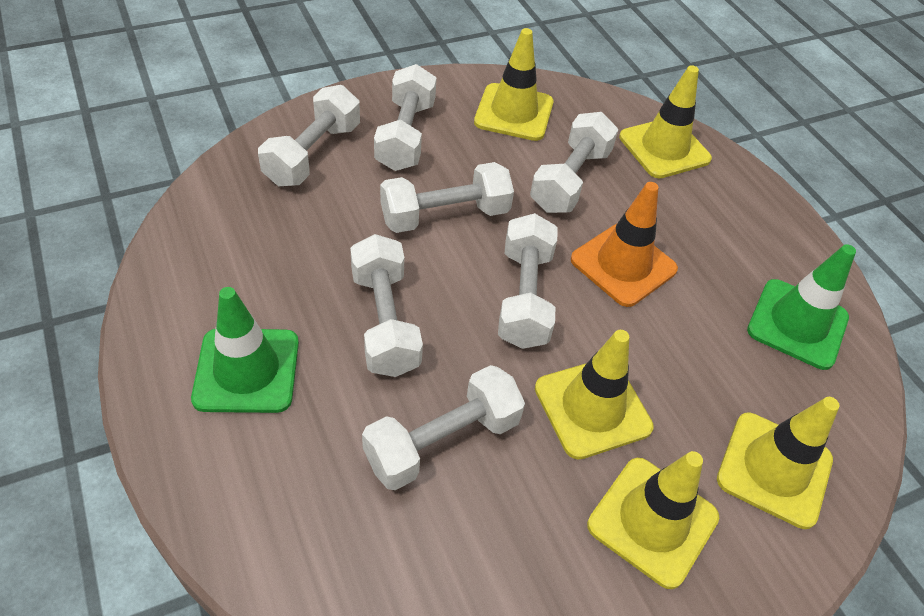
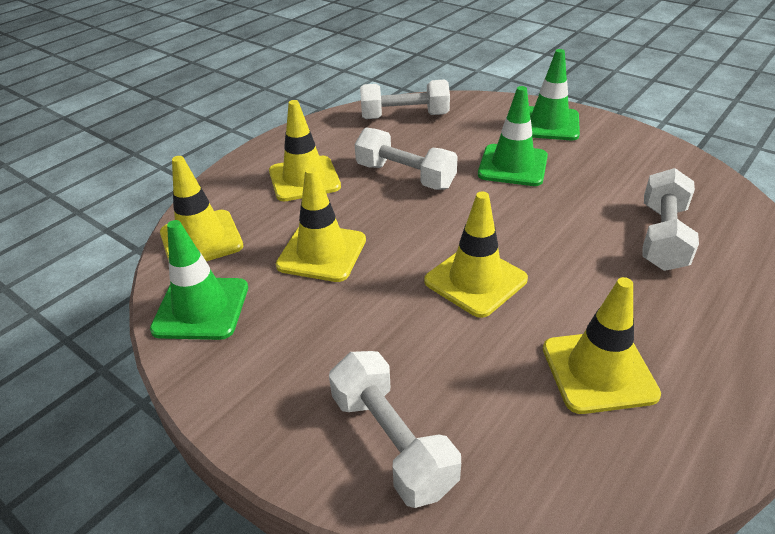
green traffic cone: 2 -> 3
orange traffic cone: 1 -> 0
white dumbbell: 7 -> 4

